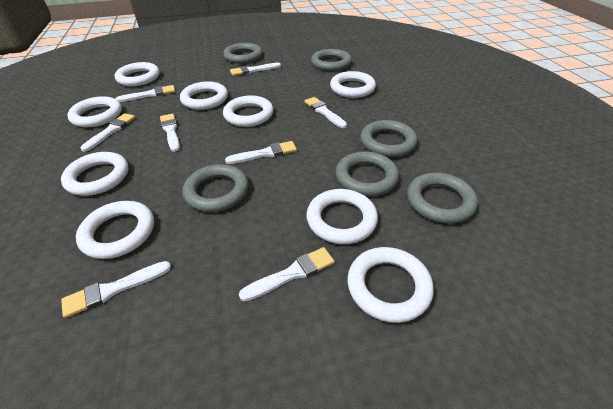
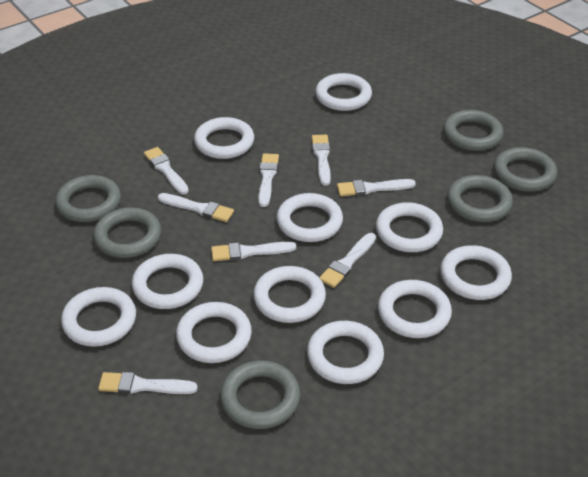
white ring: 9 -> 11

